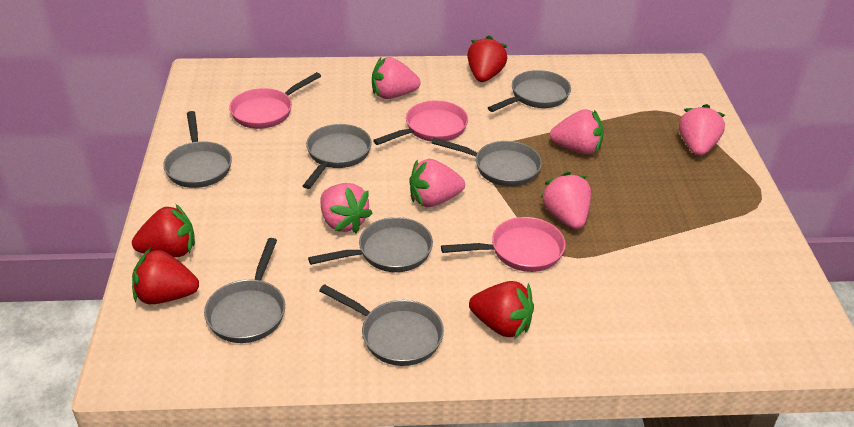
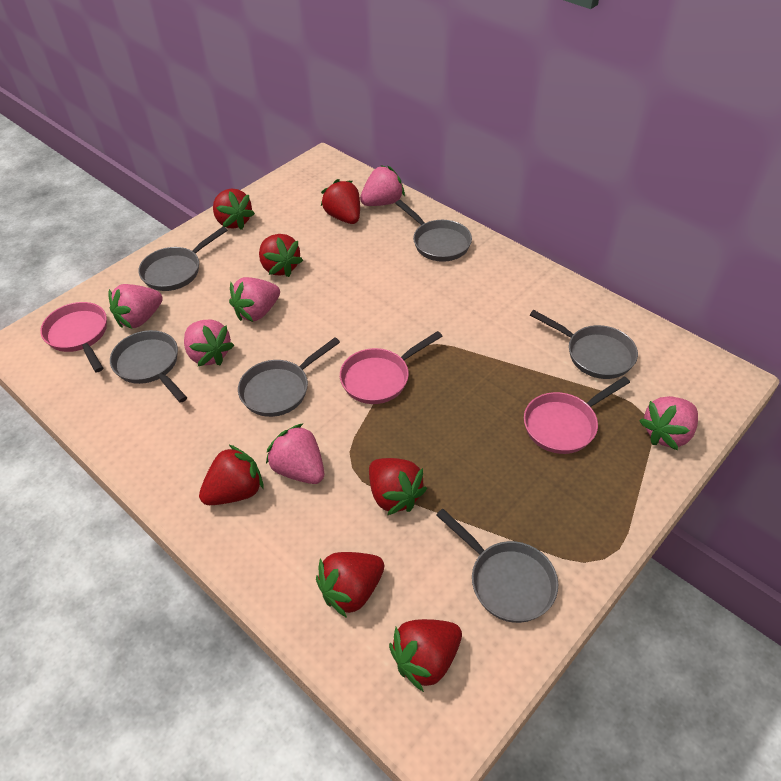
grey pan: 7 -> 6
red strawberry: 4 -> 7

